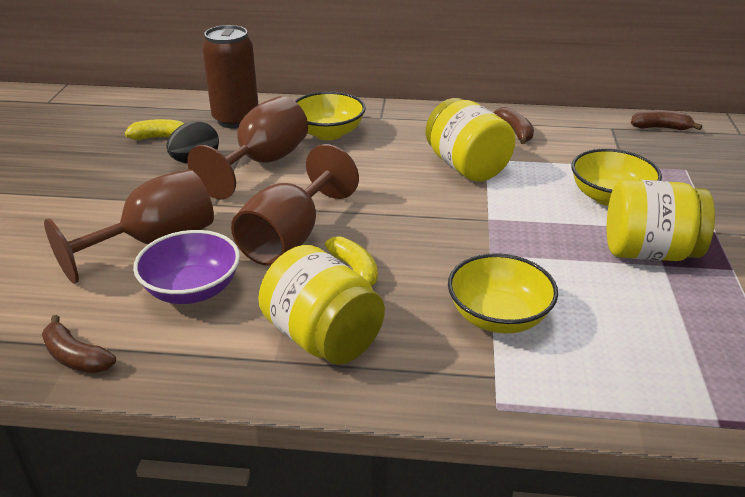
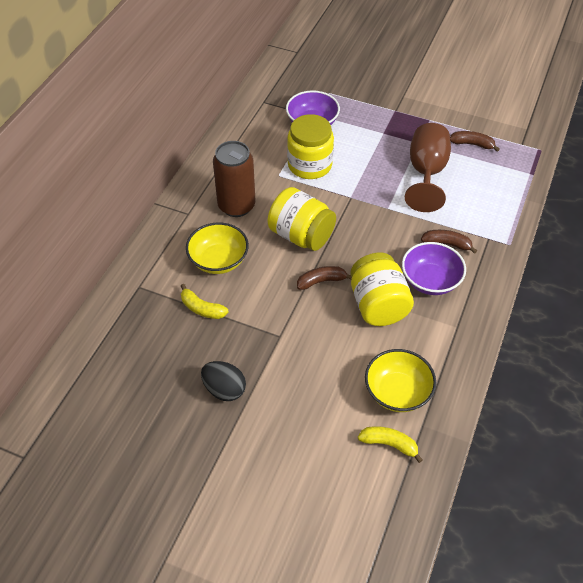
brown goblet: 3 -> 1
purple bowl: 1 -> 2
yellow bowl: 3 -> 2

